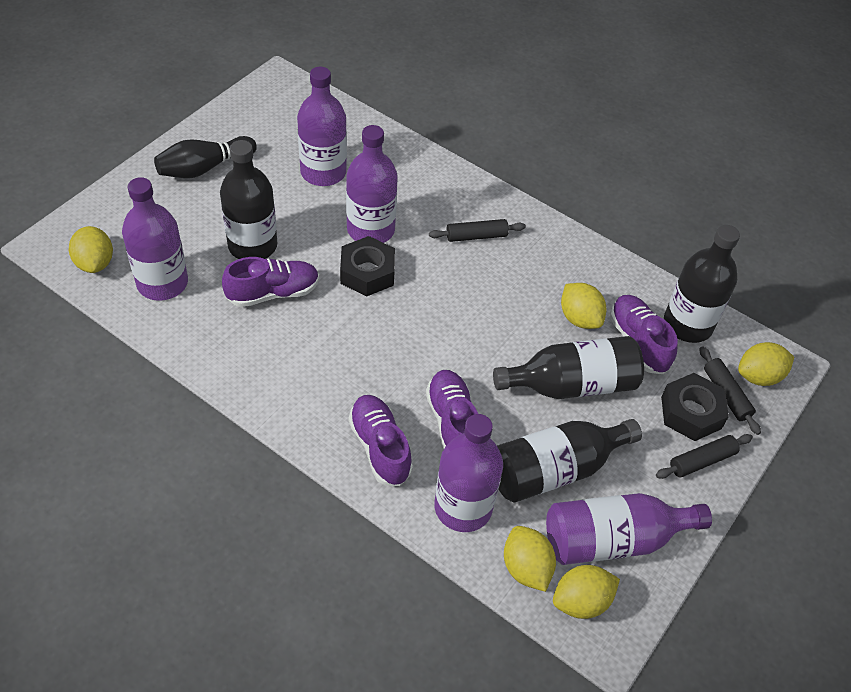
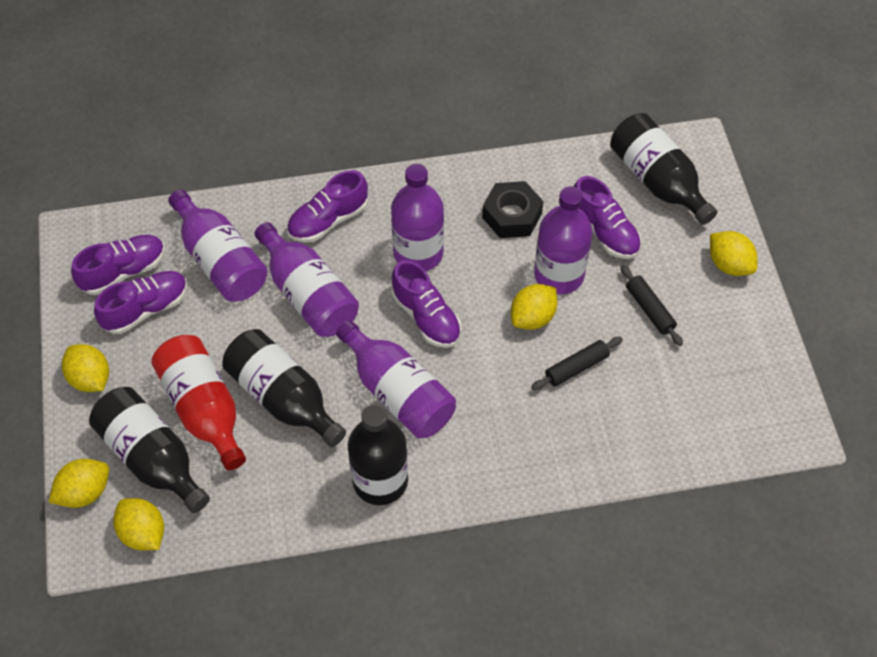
black bowling pin: 1 -> 0
black nut: 2 -> 1
black rolling pin: 3 -> 2
purple shoe: 4 -> 5
red bottle: 0 -> 1

